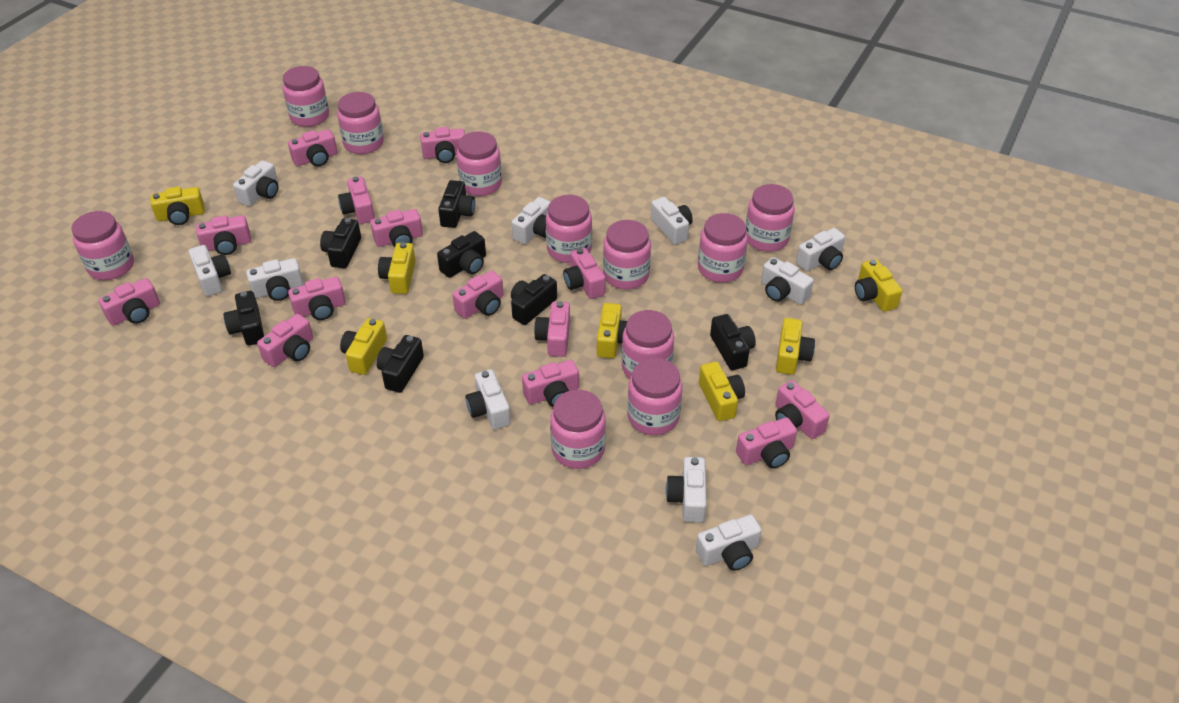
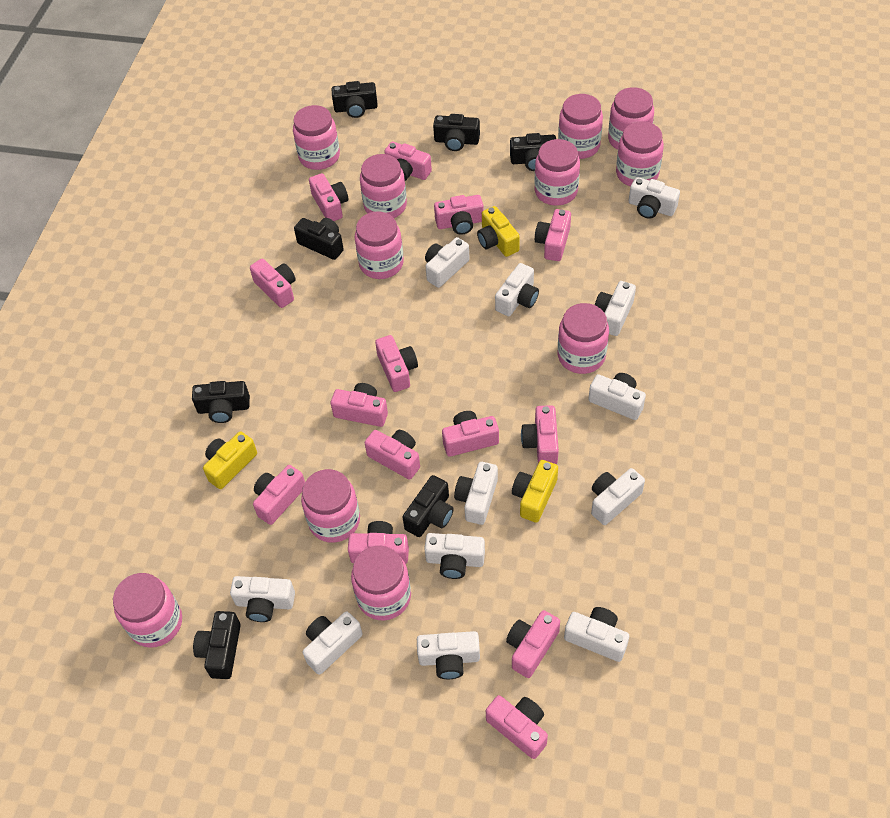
white camera: 10 -> 12
yellow camera: 7 -> 3

